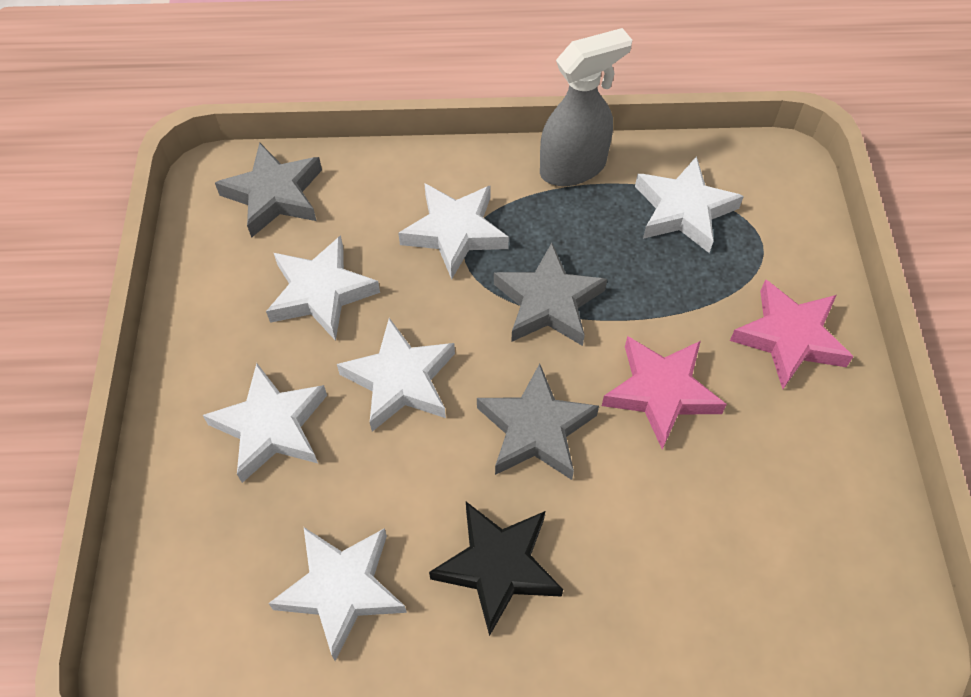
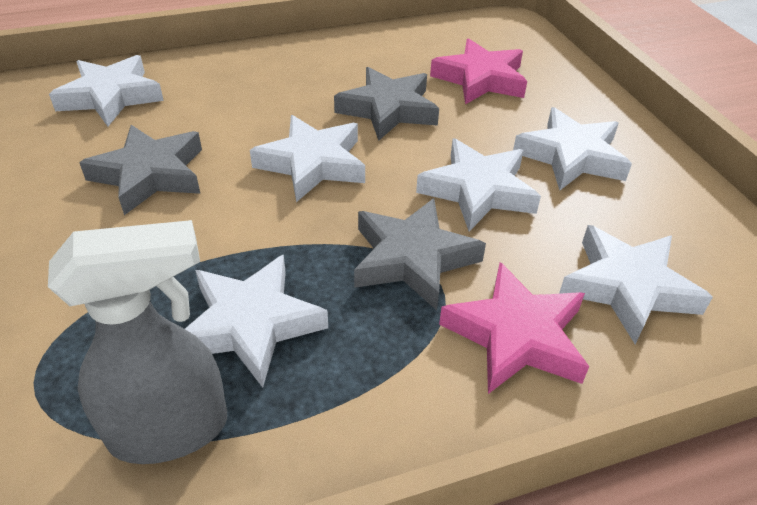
black star: 1 -> 0

